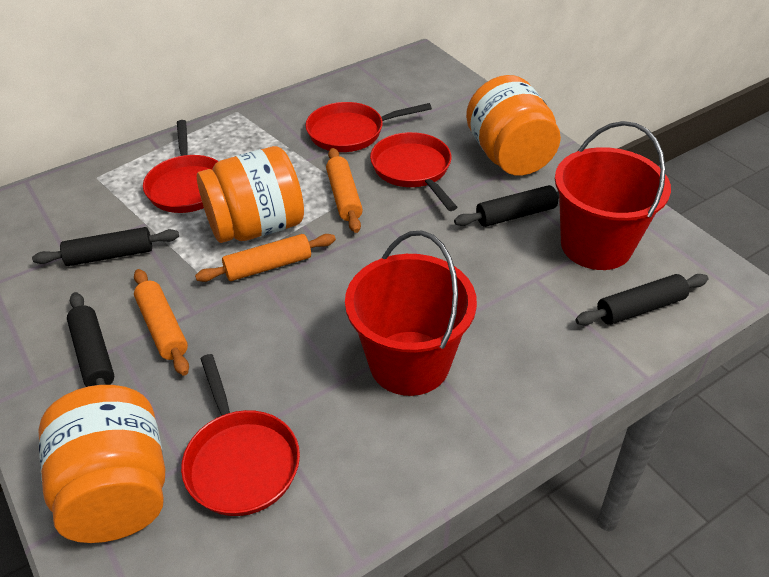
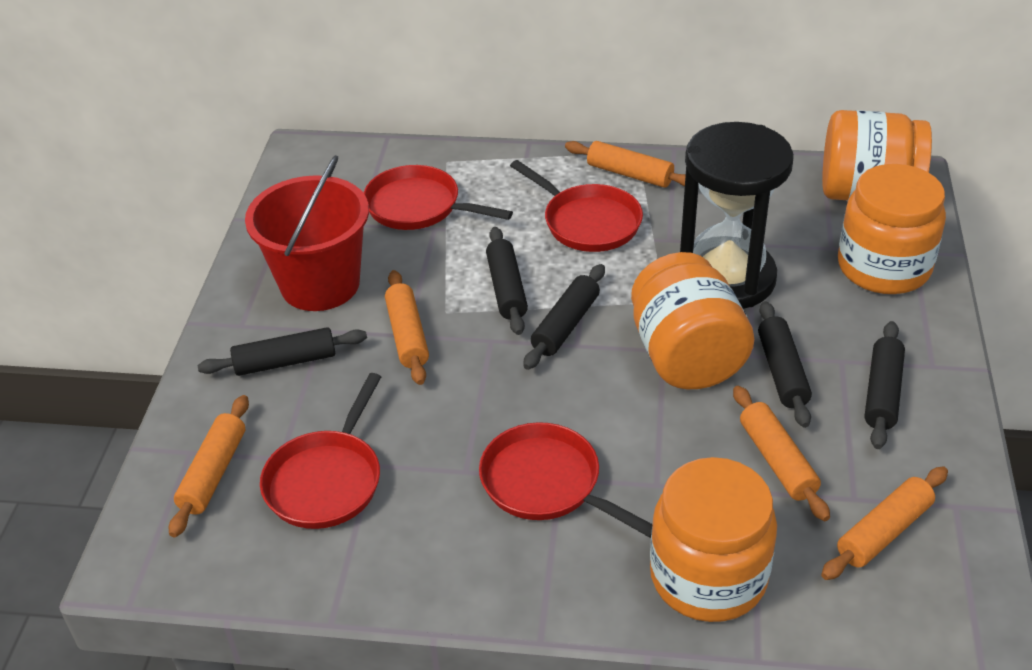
black hourglass: 0 -> 1
black rolling pin: 4 -> 5
orange jar: 3 -> 4
orange rolling pin: 3 -> 5
red bucket: 2 -> 1

